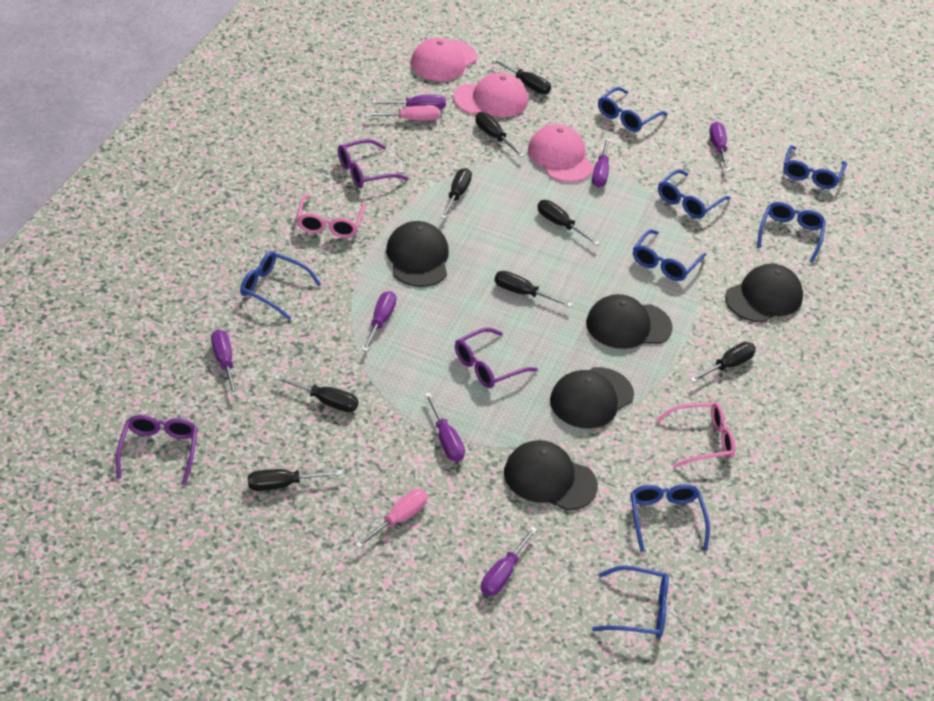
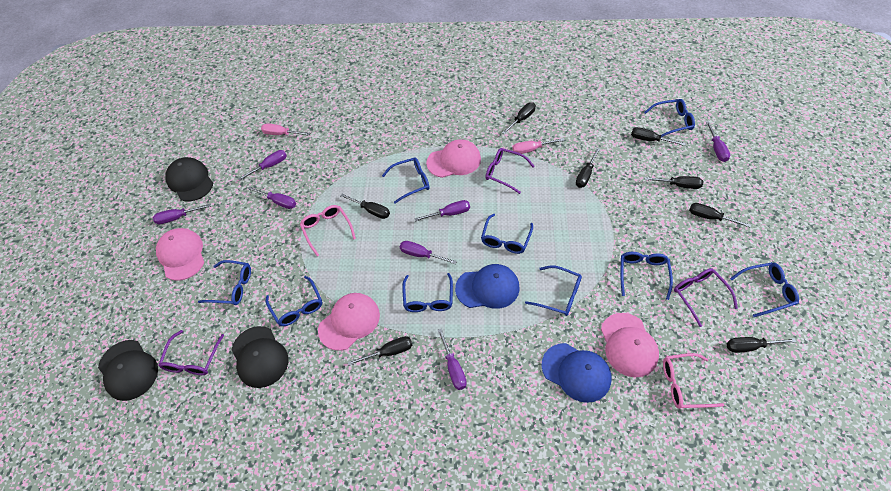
black cap: 5 -> 3
blue cap: 0 -> 2
blue glasses: 8 -> 9
pink cap: 3 -> 4

